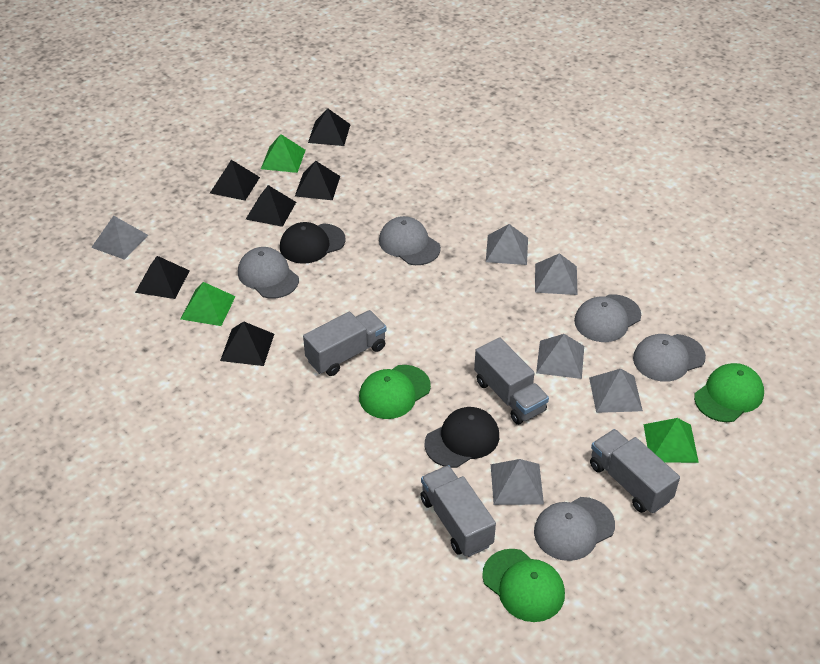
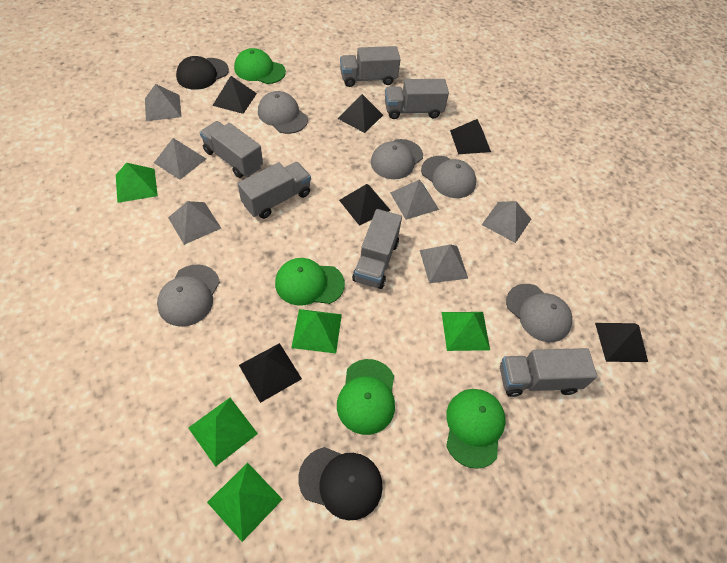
green cap: 3 -> 4
green pyramid: 3 -> 5
grey truck: 4 -> 6

